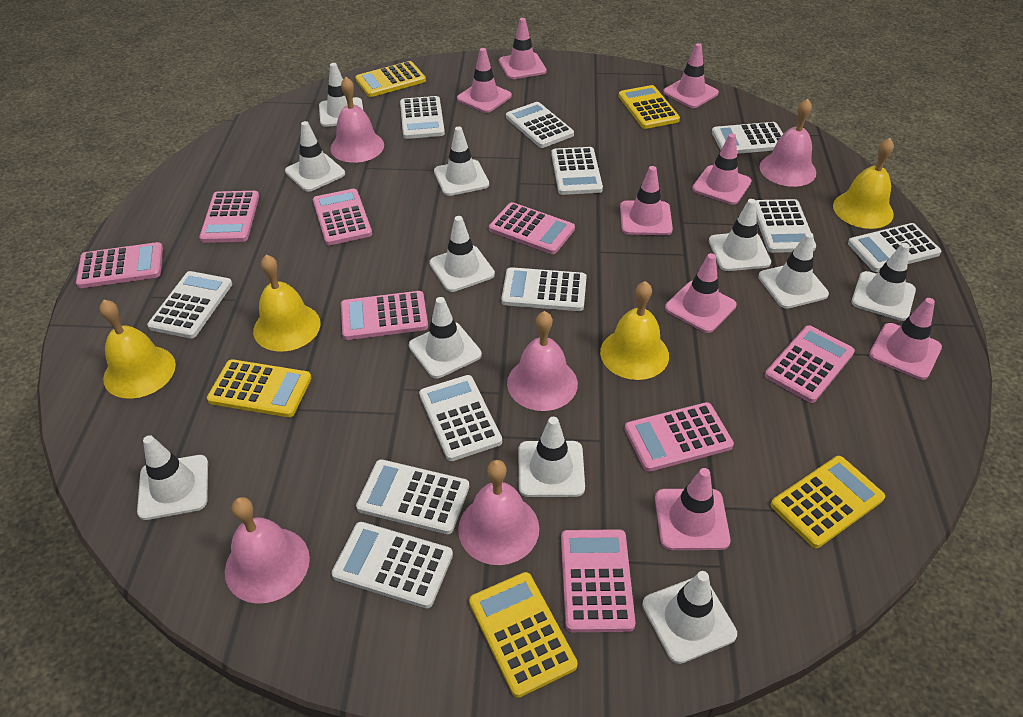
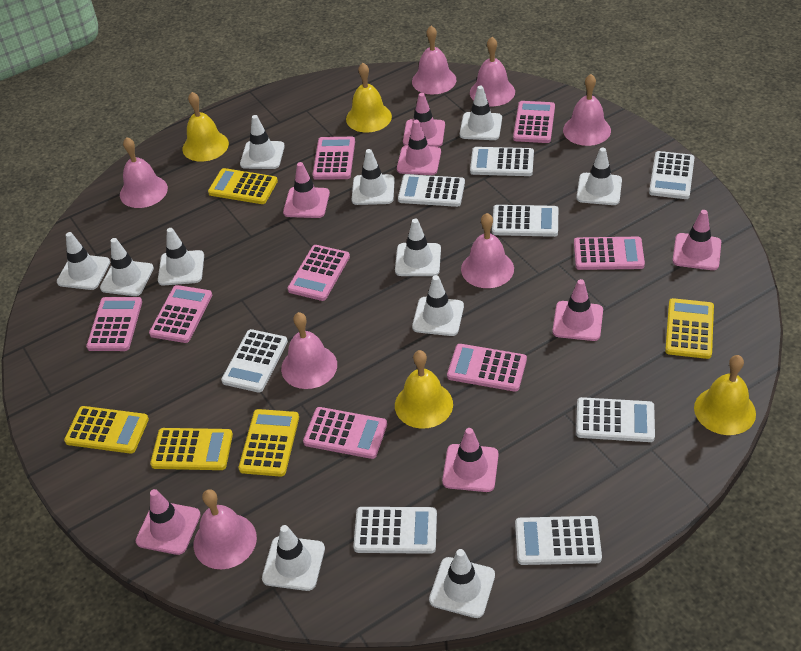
pink bell: 5 -> 7
pink traffic cone: 8 -> 7
white calculator: 11 -> 8

